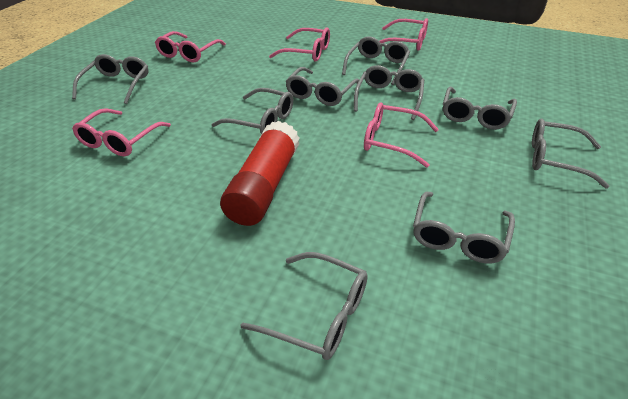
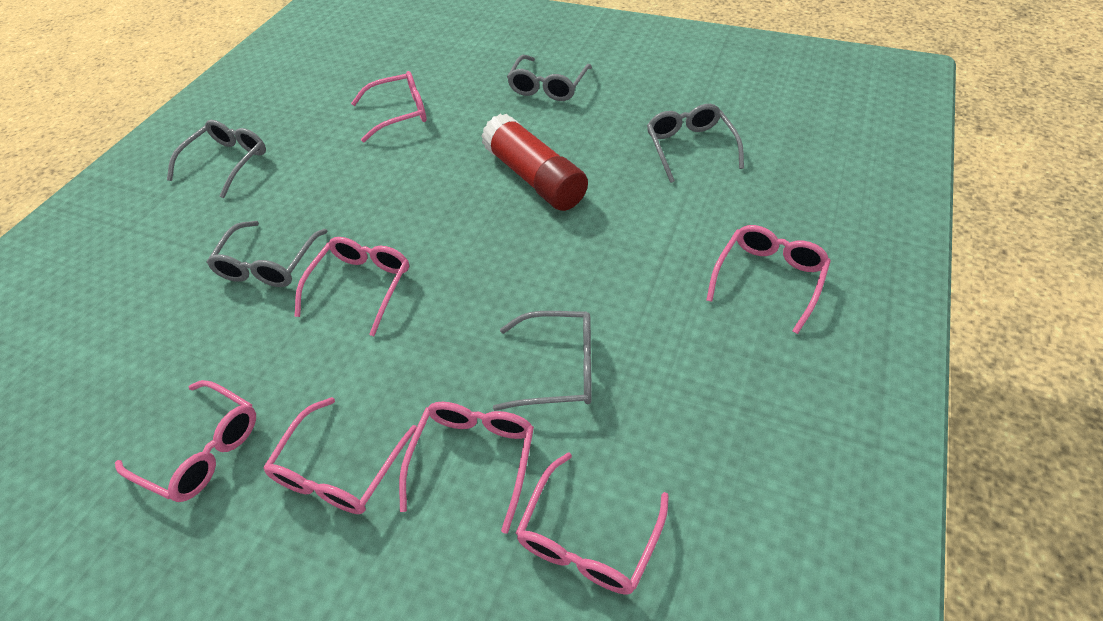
grey glasses: 9 -> 5
pink glasses: 5 -> 7

